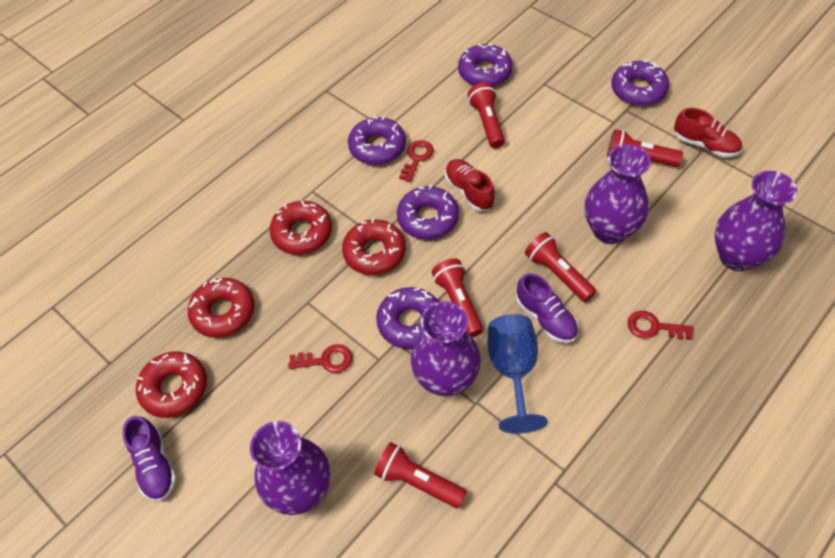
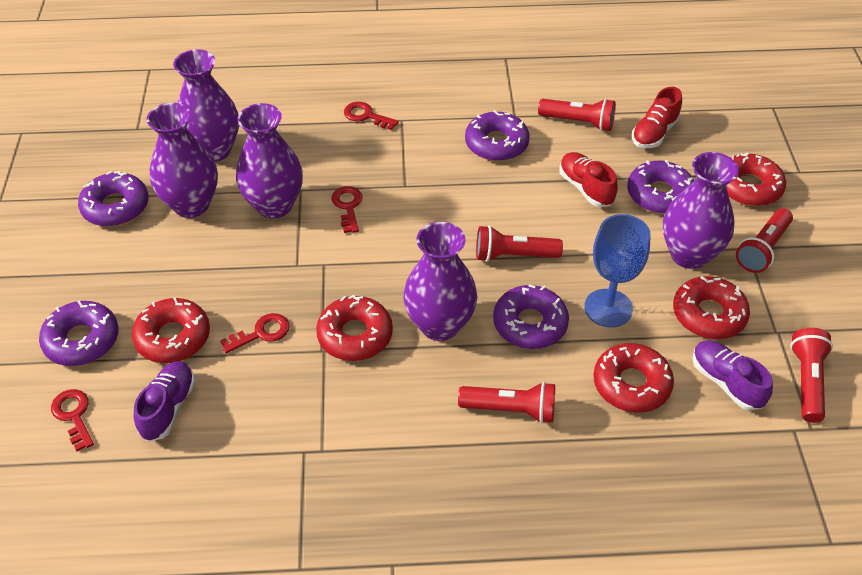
purple vase: 4 -> 5
red donut: 4 -> 5
red key: 3 -> 4

